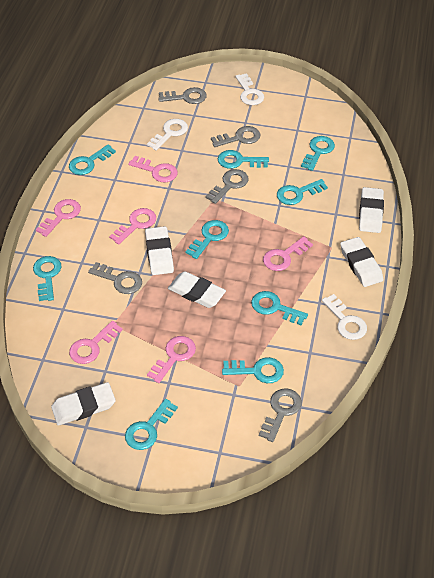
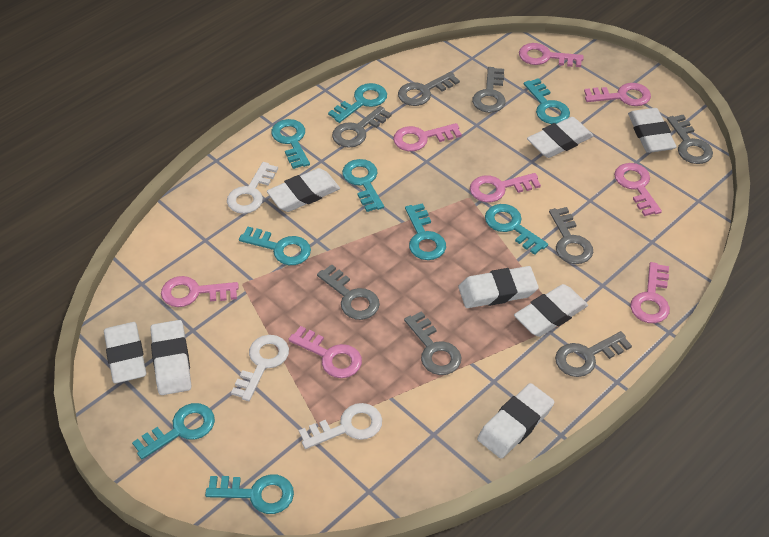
grey key: 5 -> 8
pink key: 6 -> 8
white eraser: 5 -> 8

